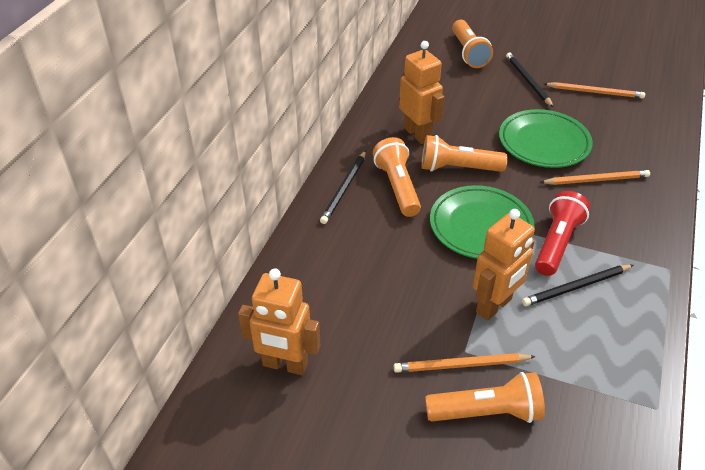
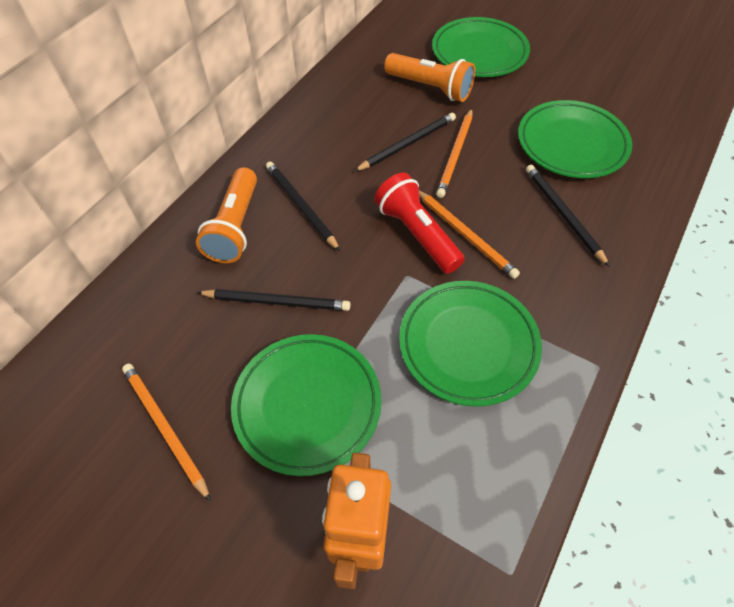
black pencil: 3 -> 4
green plate: 2 -> 4
orange flashlight: 4 -> 2
orange robot: 3 -> 1

